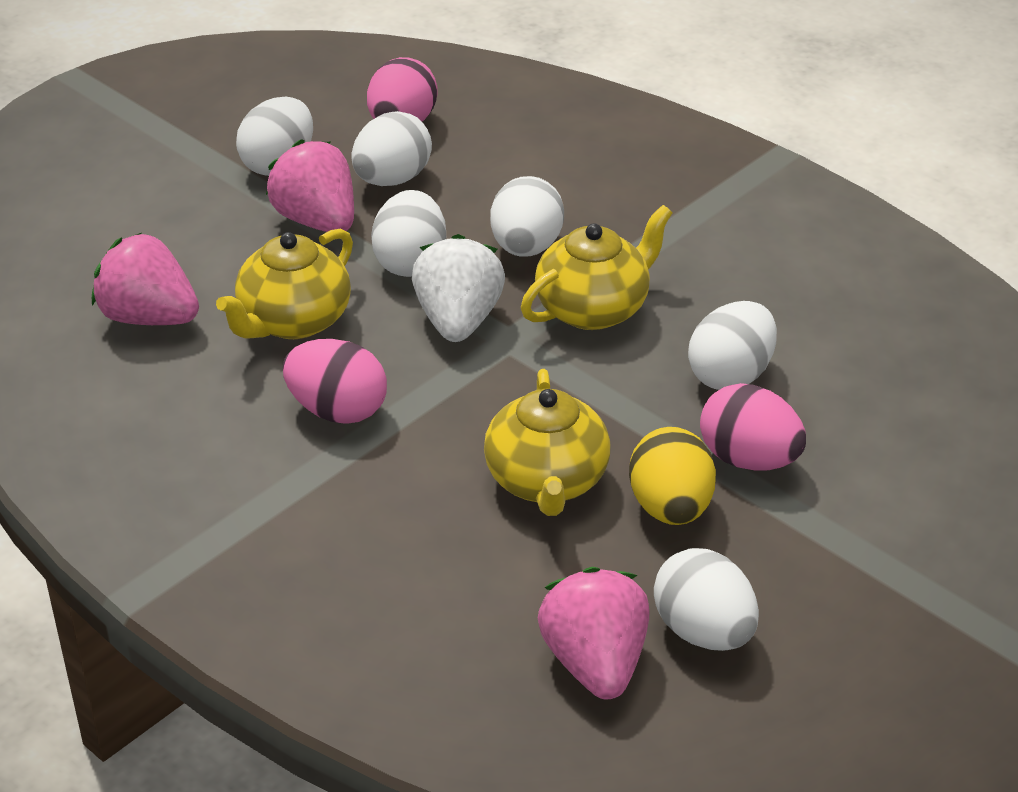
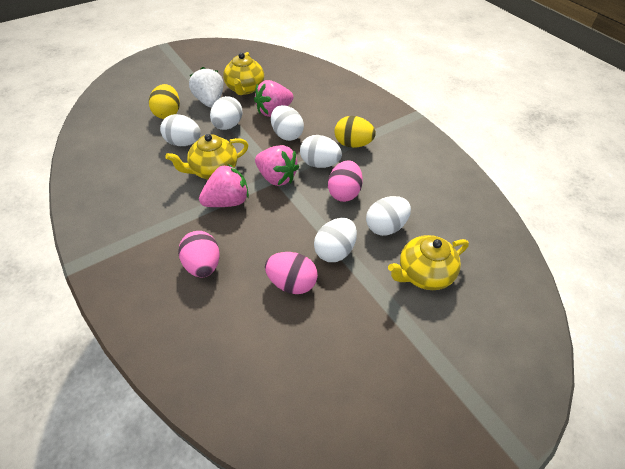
yellow egg: 1 -> 2

